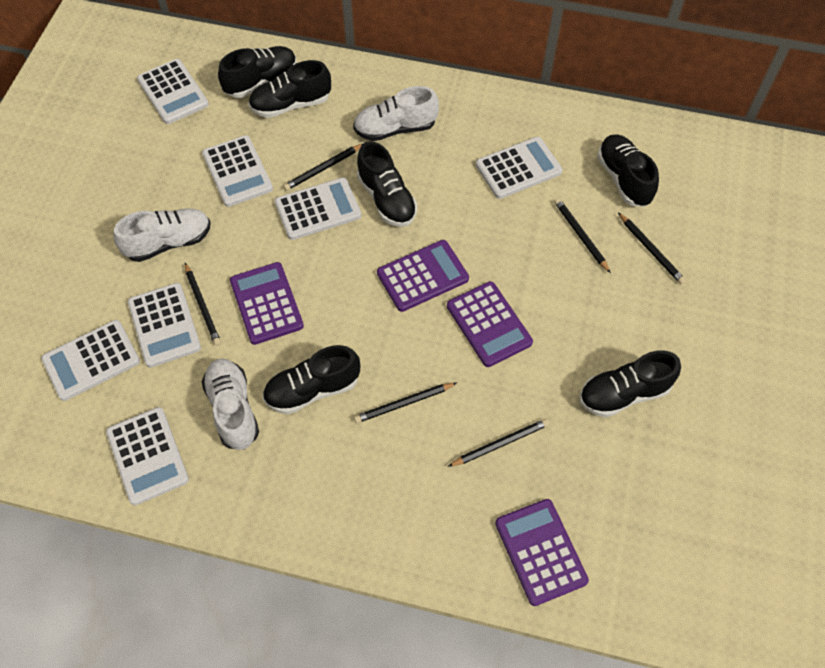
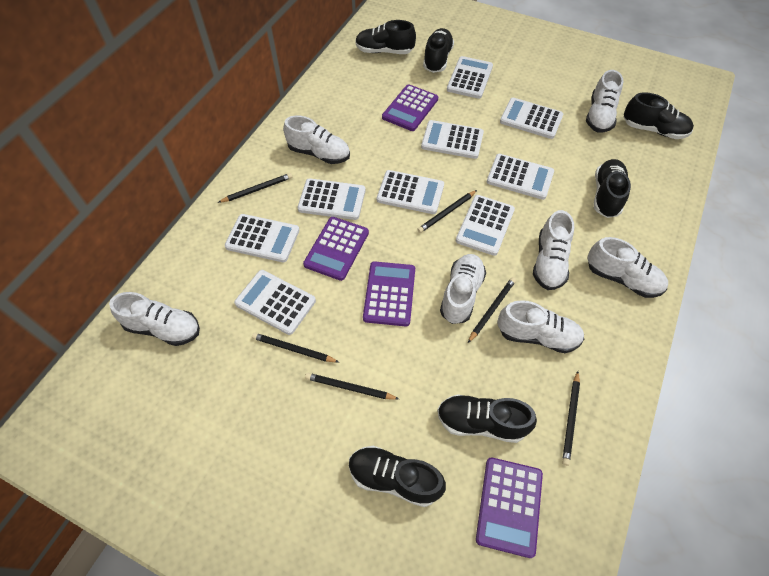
white calculator: 7 -> 9
white shoe: 3 -> 7

